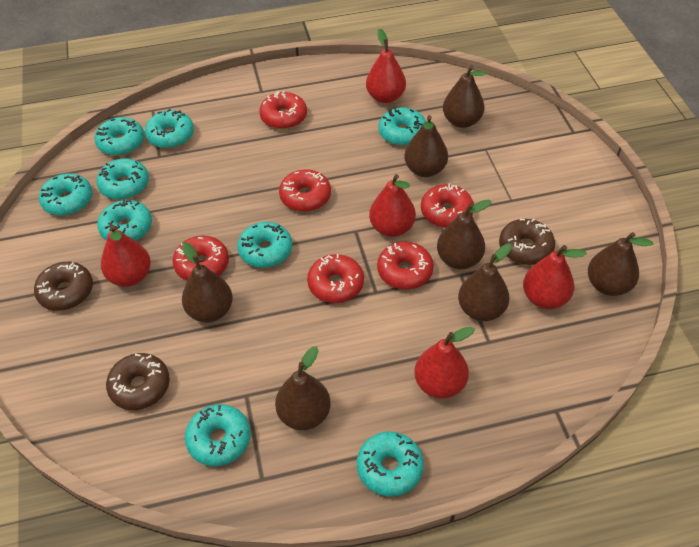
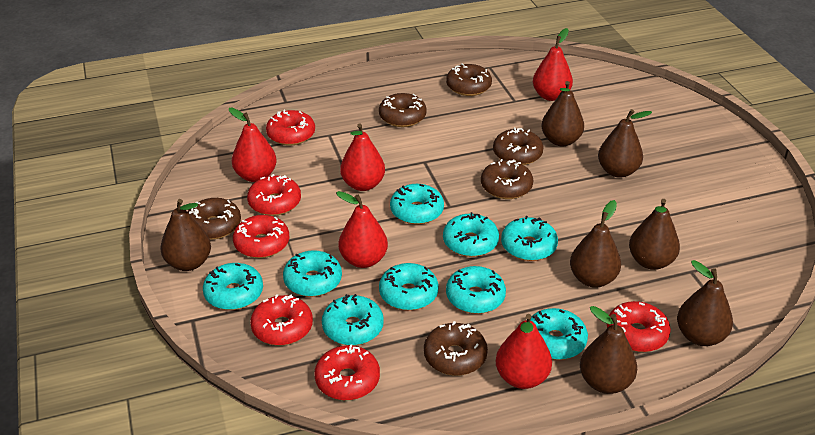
brown donut: 3 -> 6

